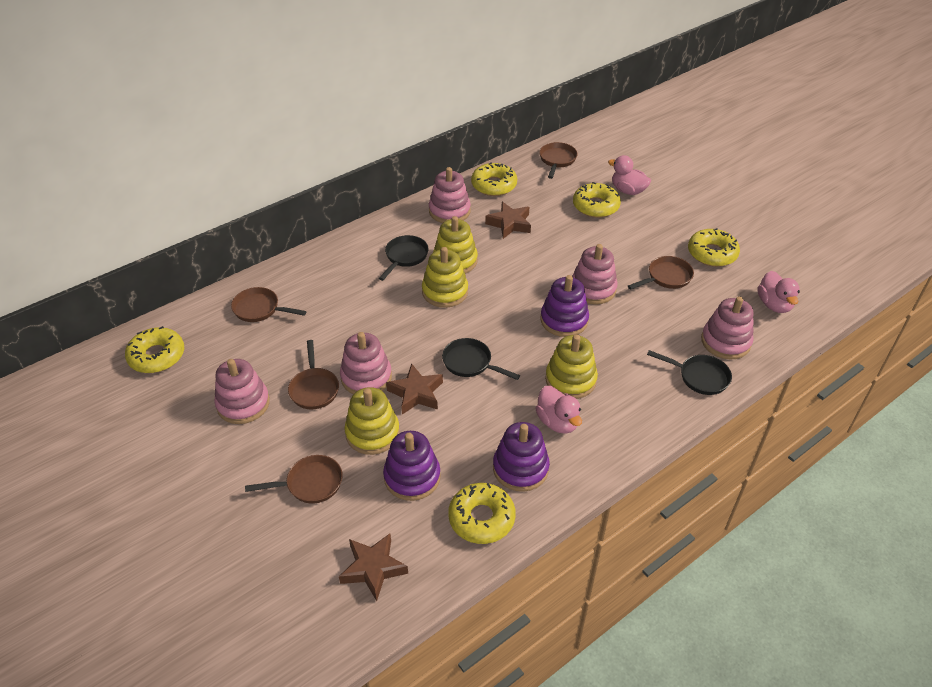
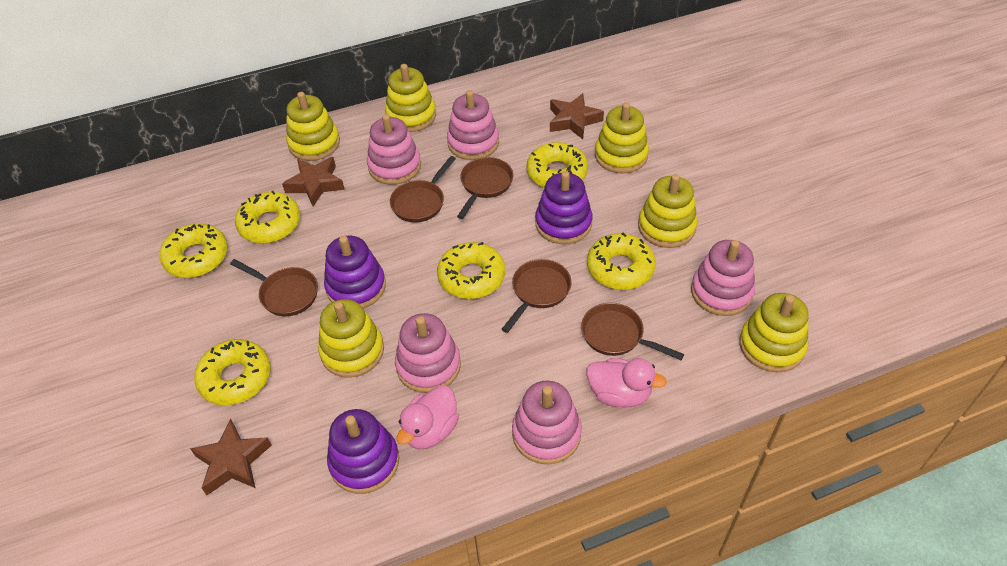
black pan: 3 -> 0
pink duck: 3 -> 2
yellow donut: 5 -> 6
yellow stacking toy: 4 -> 6

